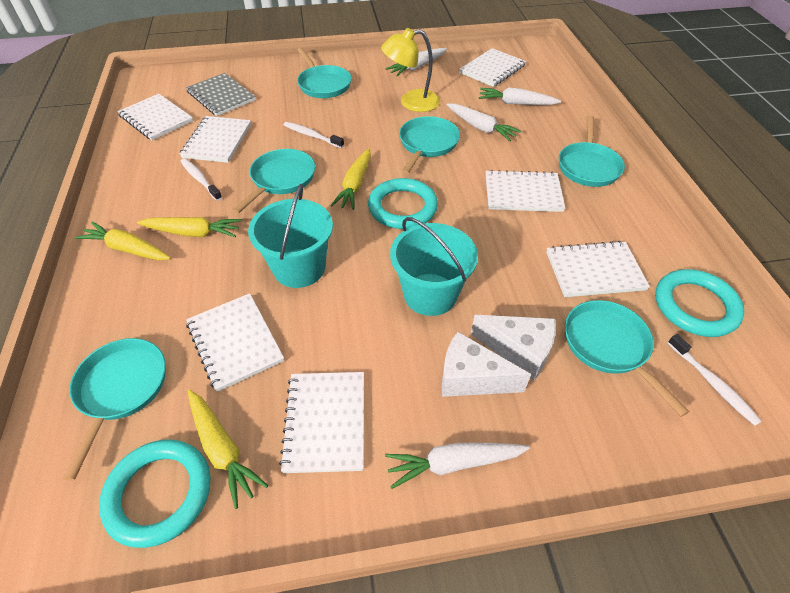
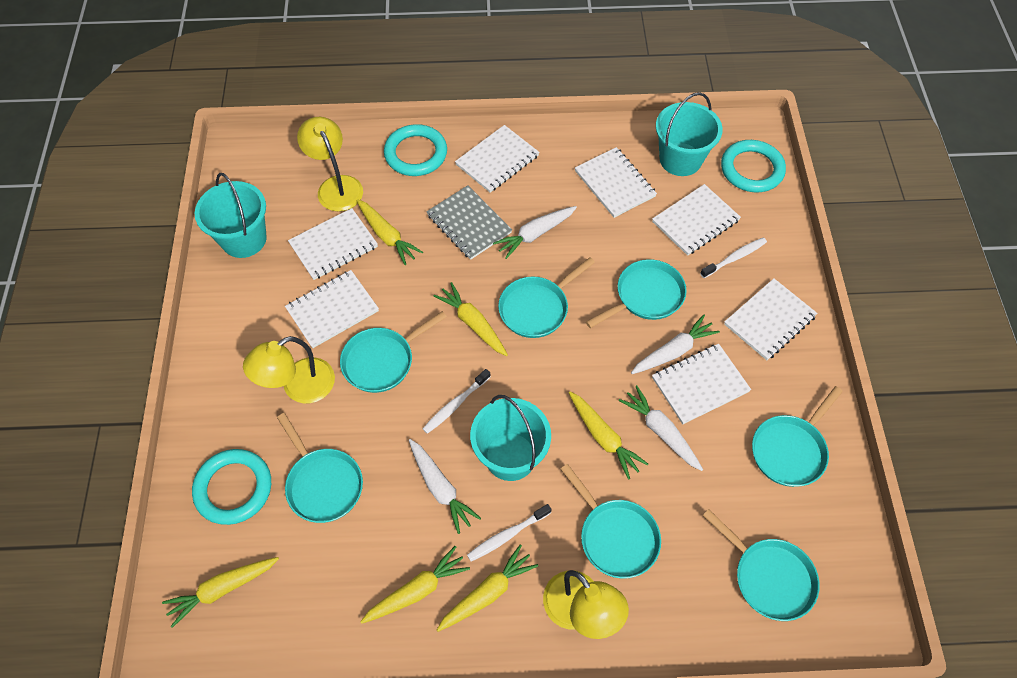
turquoise bucket: 2 -> 3
turquoise pan: 6 -> 7
white cheese: 2 -> 0
yellow carrot: 4 -> 6
yellow lamp: 1 -> 3

